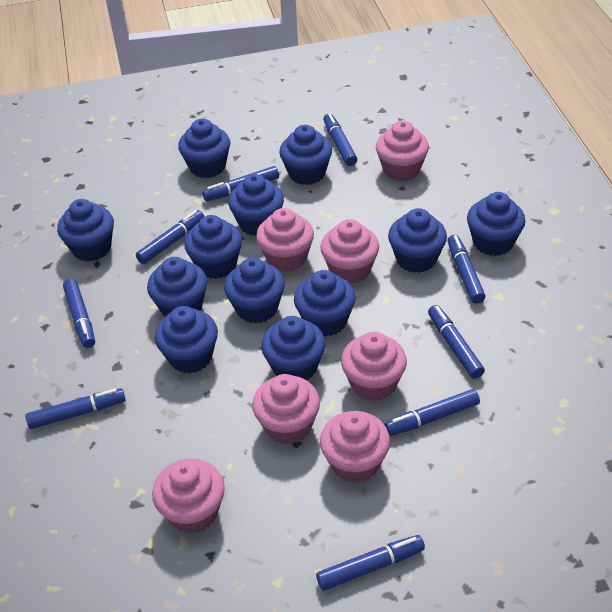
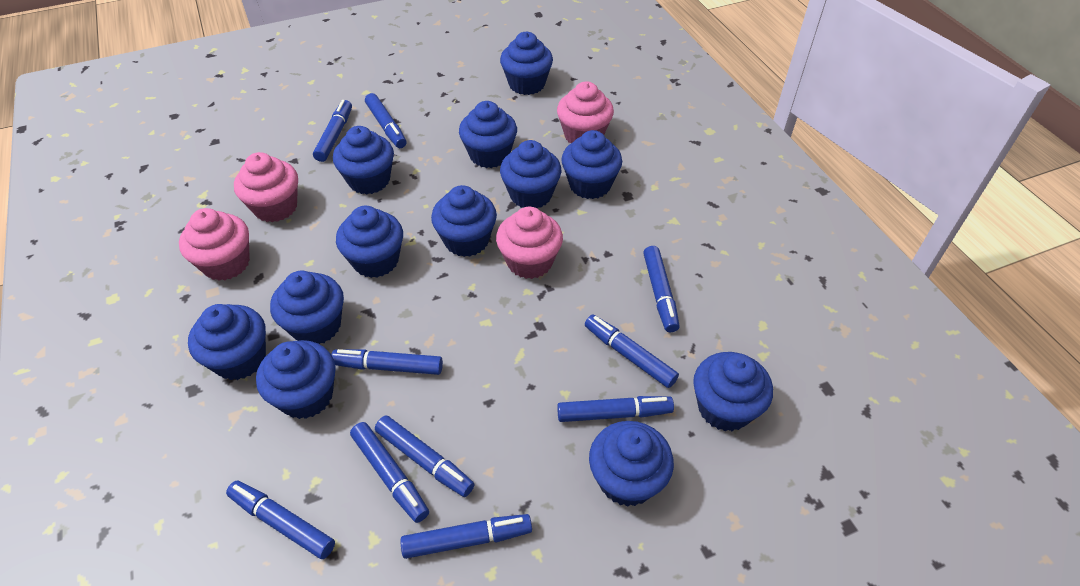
blue marker: 9 -> 10
pink cupcake: 7 -> 4

